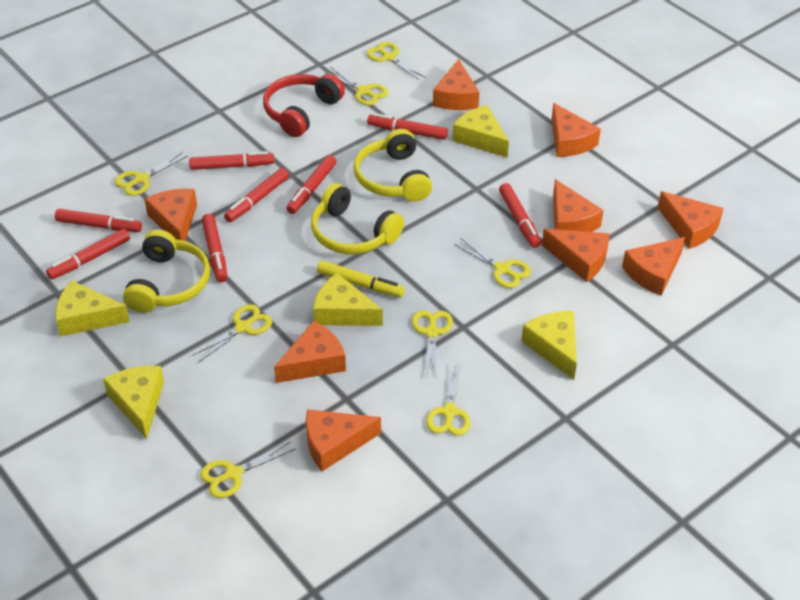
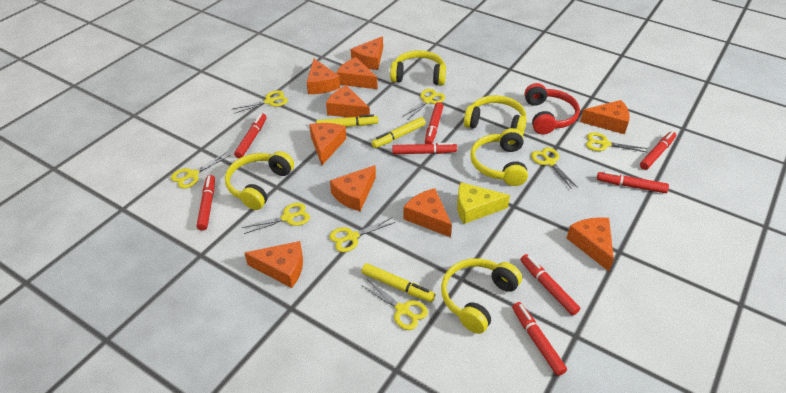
orange cheese: 9 -> 10
yellow cheese: 5 -> 1
yellow headphones: 3 -> 5
yellow marker: 1 -> 3

